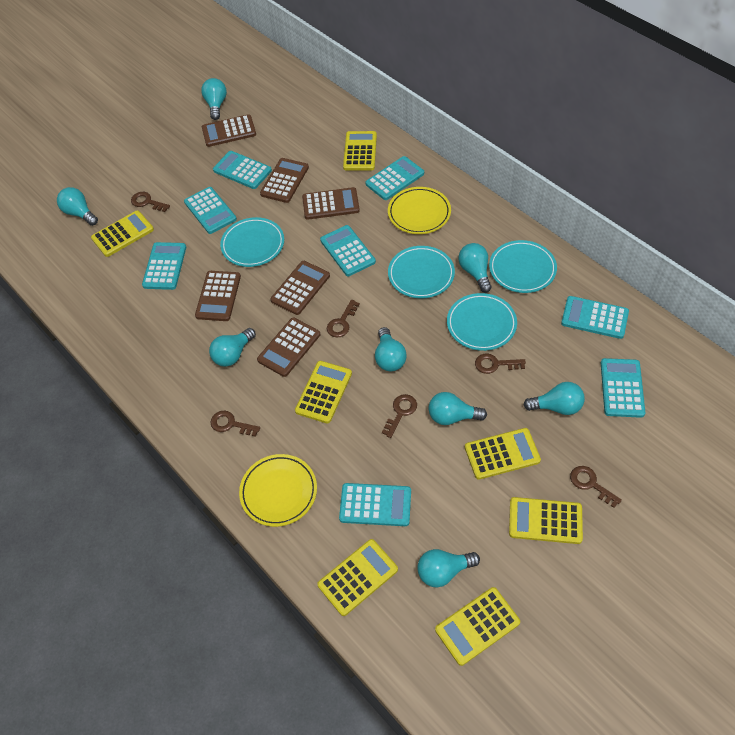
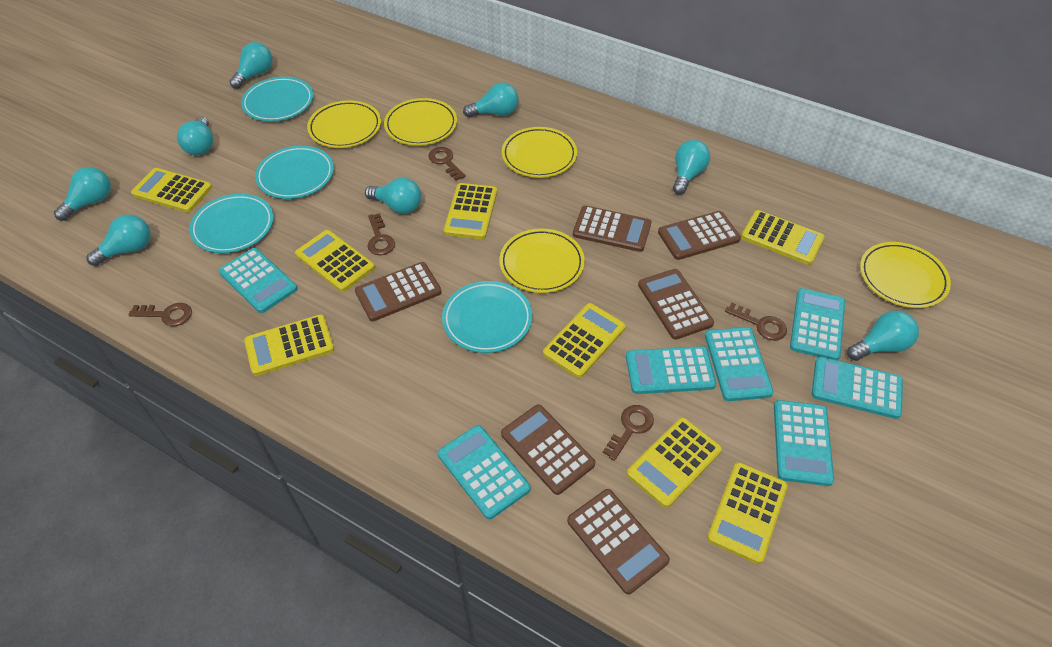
brown key: 6 -> 5
turquoise calculator: 8 -> 7
yellow calculator: 7 -> 8
yellow plate: 2 -> 5

